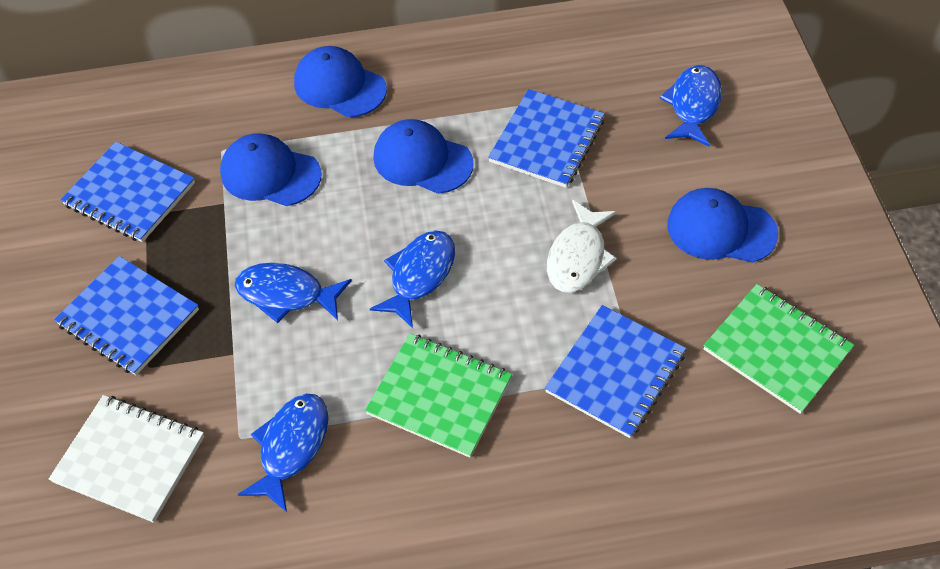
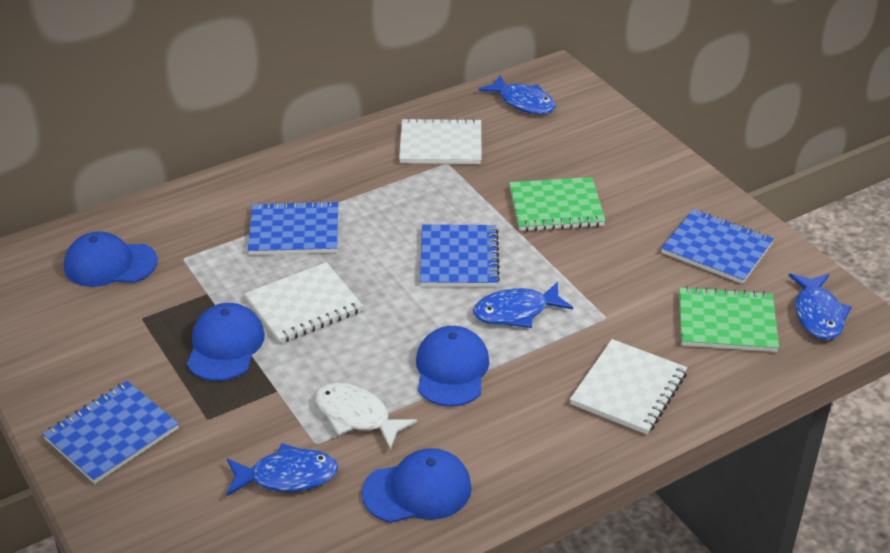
white notebook: 1 -> 3

